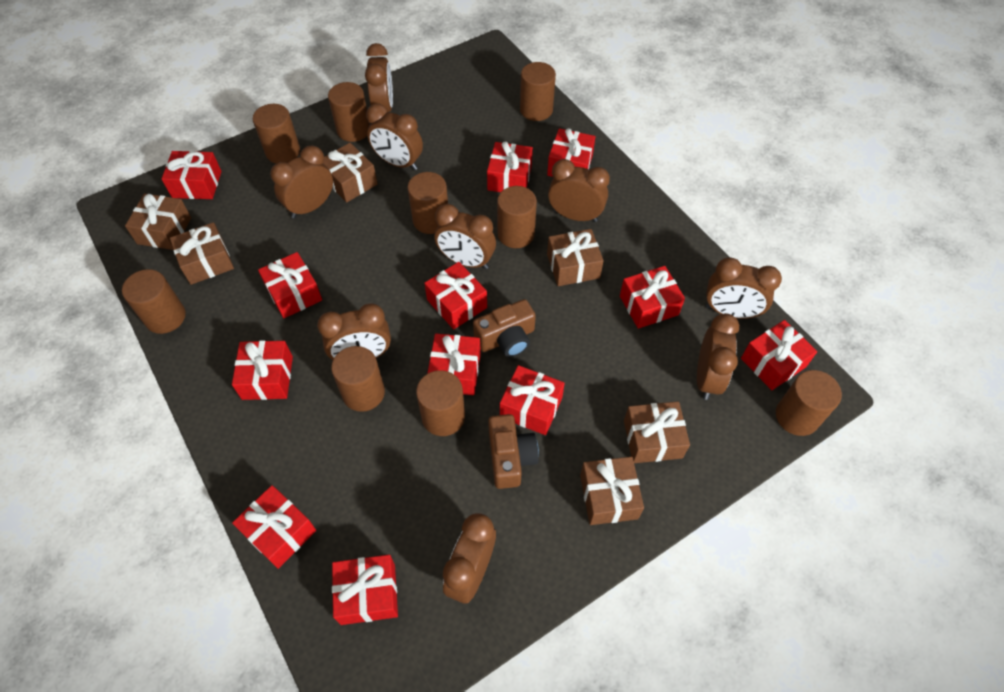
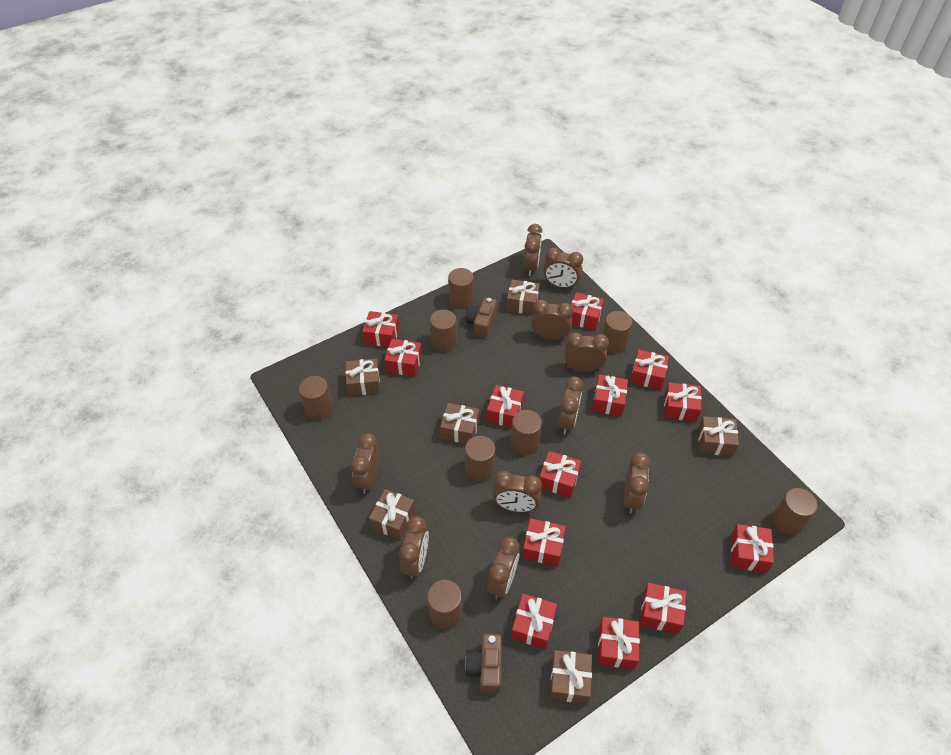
brown clock: 9 -> 10
brown cylinder: 9 -> 8
red gift: 12 -> 13

